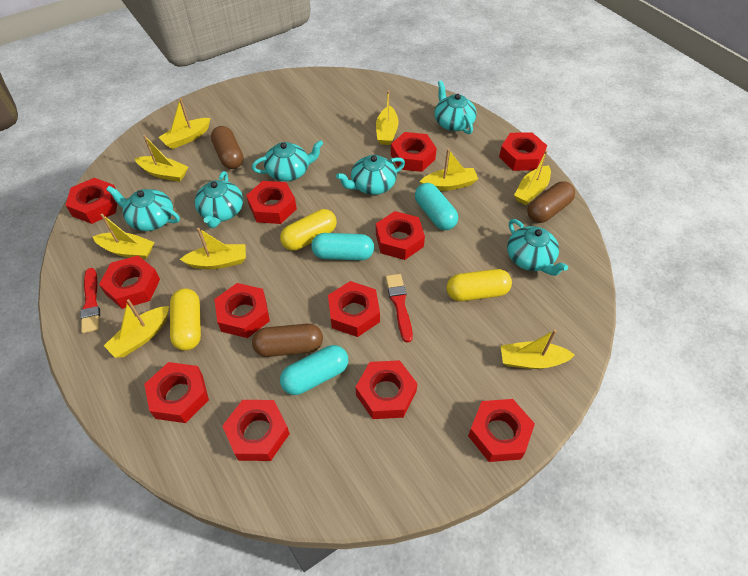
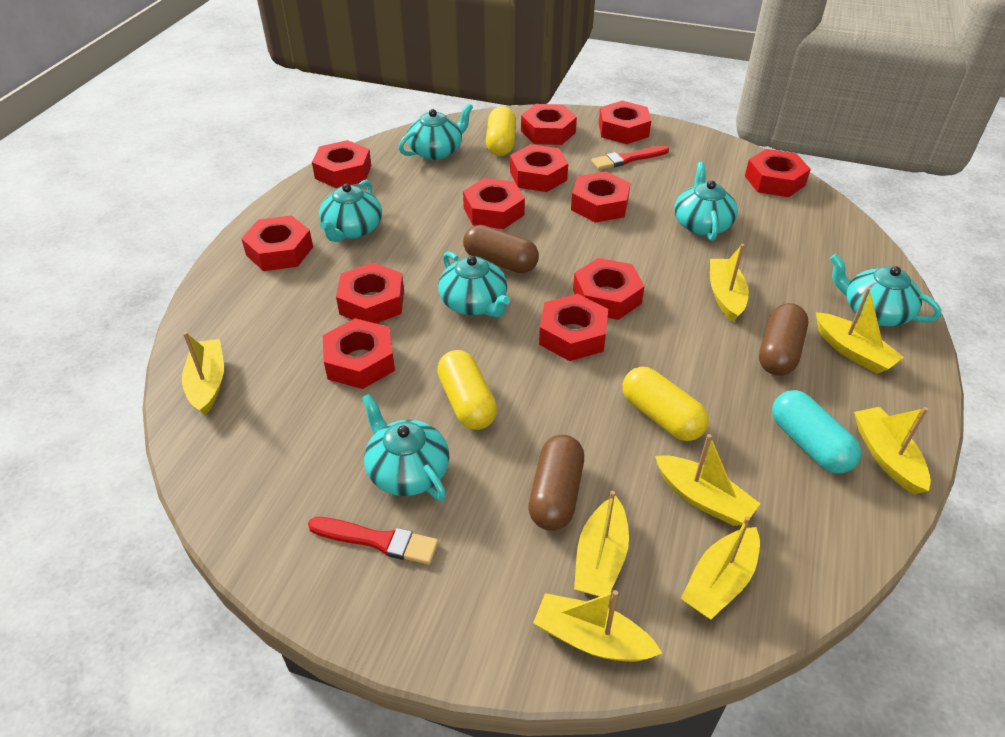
turquoise capsule: 3 -> 1
yellow boat: 9 -> 8

